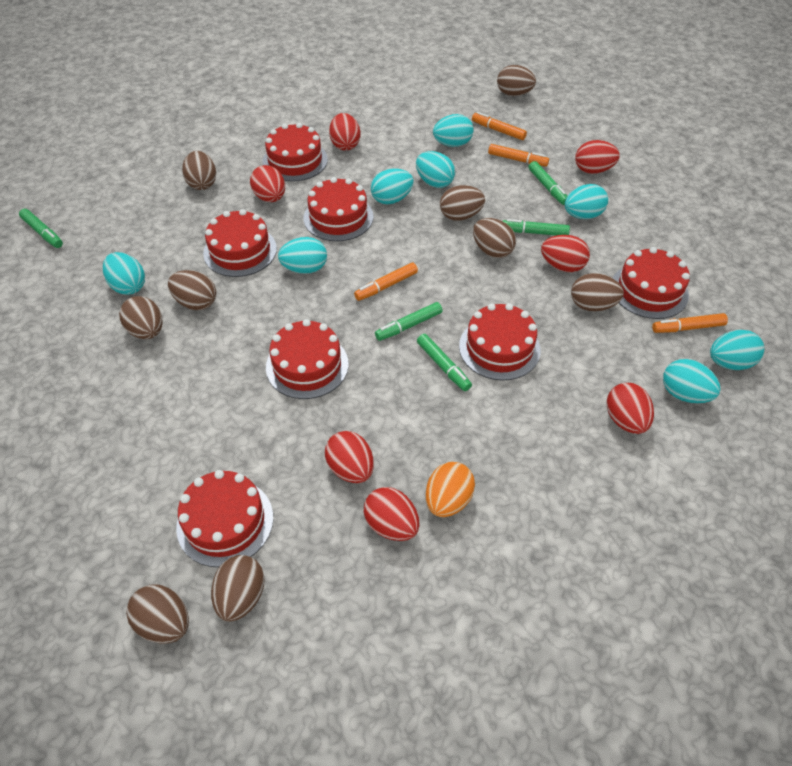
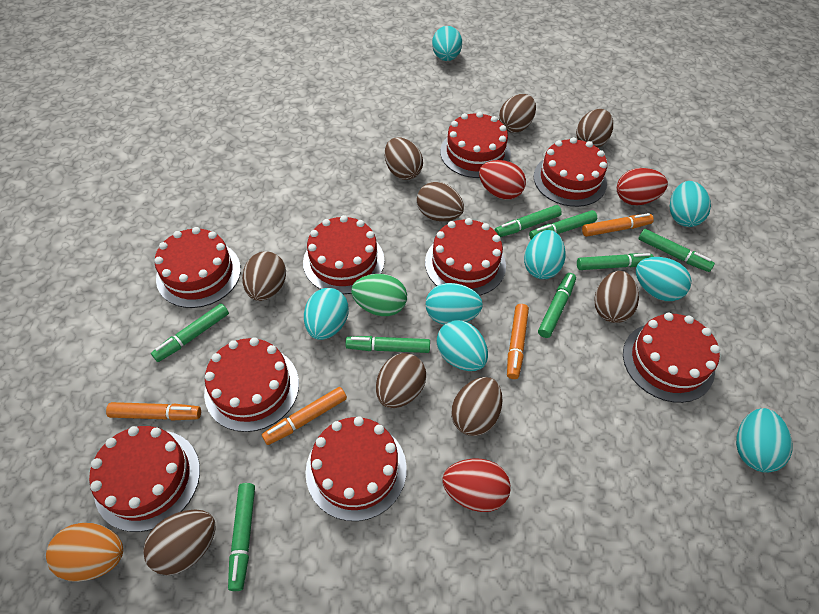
green egg: 0 -> 1
green marker: 5 -> 8
red cake: 7 -> 9
red egg: 7 -> 3

